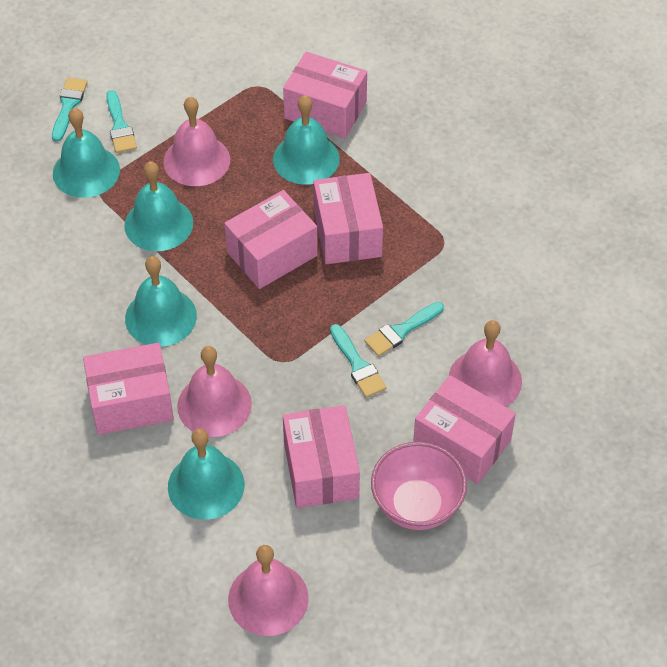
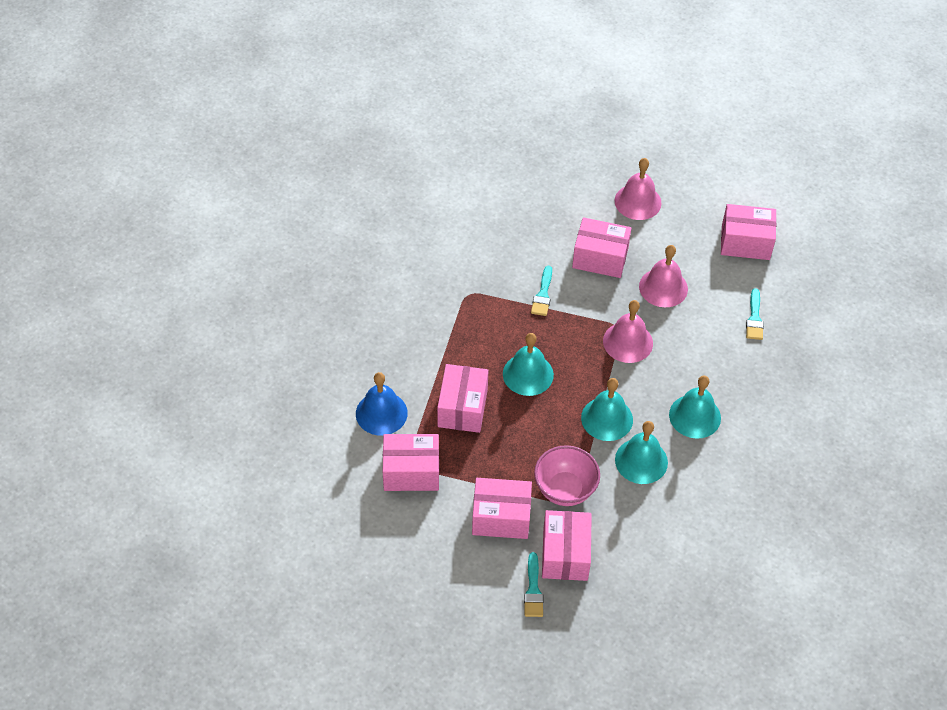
blue bell: 0 -> 1
pink bell: 4 -> 3
turquoise bell: 5 -> 4
turquoise brush: 4 -> 3

